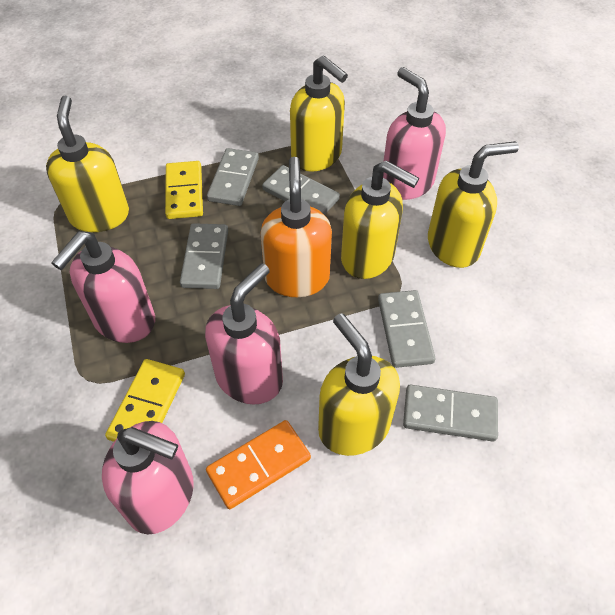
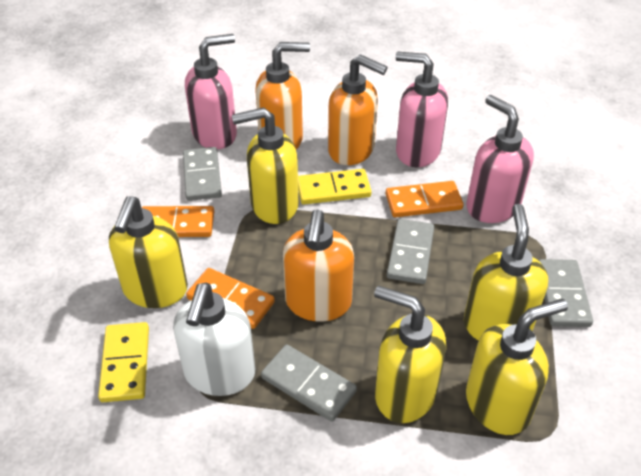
grey domino: 5 -> 4
orange domino: 1 -> 3
orange soap dispenser: 1 -> 3
pink soap dispenser: 4 -> 3
white soap dispenser: 0 -> 1

